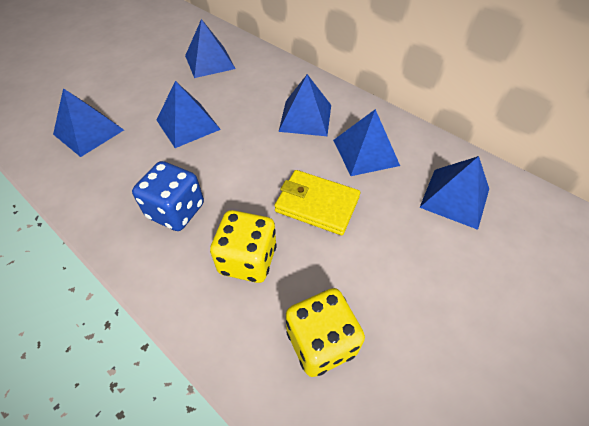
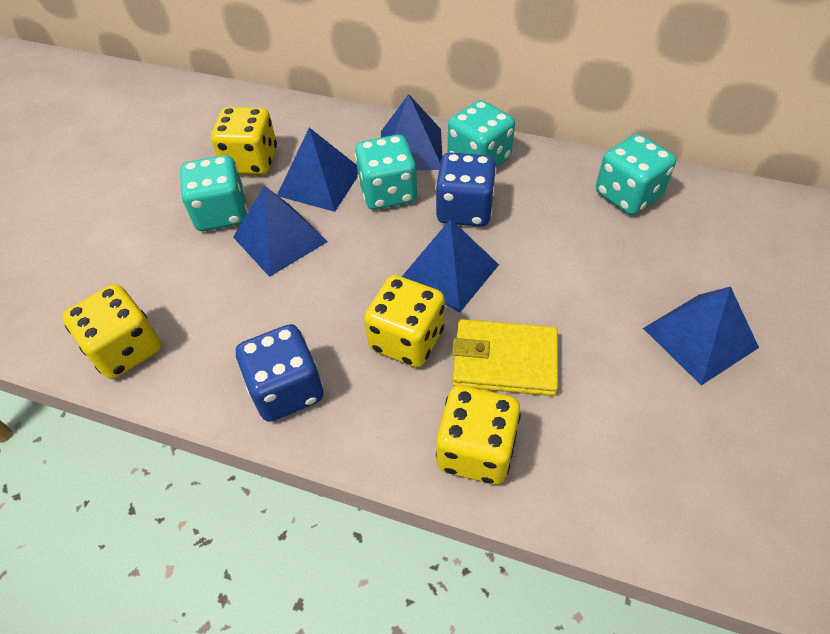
blue dice: 1 -> 2
blue pyramid: 6 -> 5
turquoise dice: 0 -> 4
yellow dice: 2 -> 4

